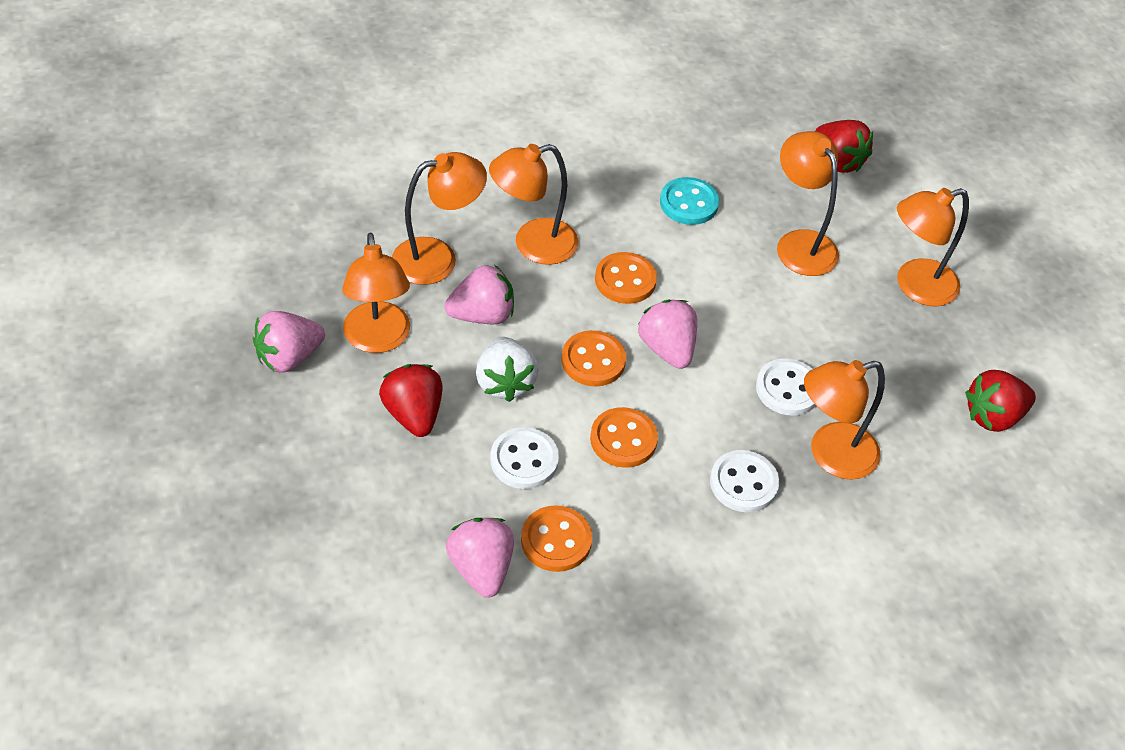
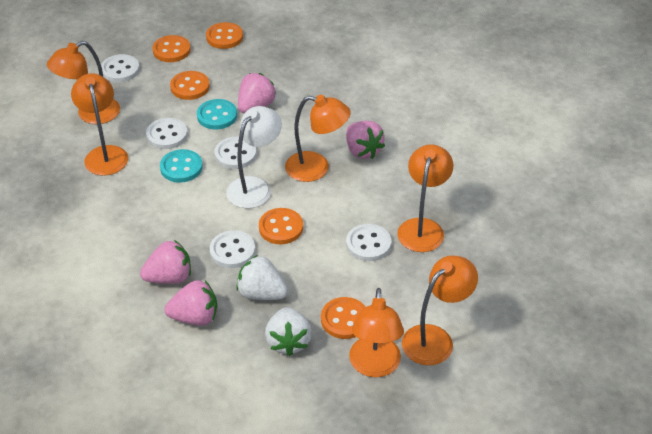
orange button: 4 -> 5
red strawberry: 3 -> 0
turquoise button: 1 -> 2
white button: 3 -> 5
white lamp: 0 -> 1
white strawberry: 1 -> 2

